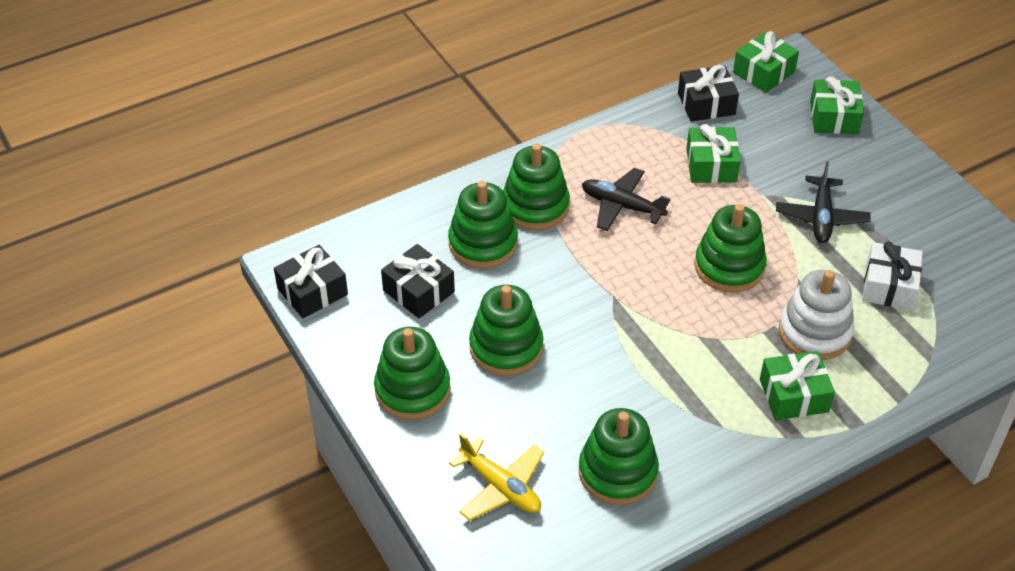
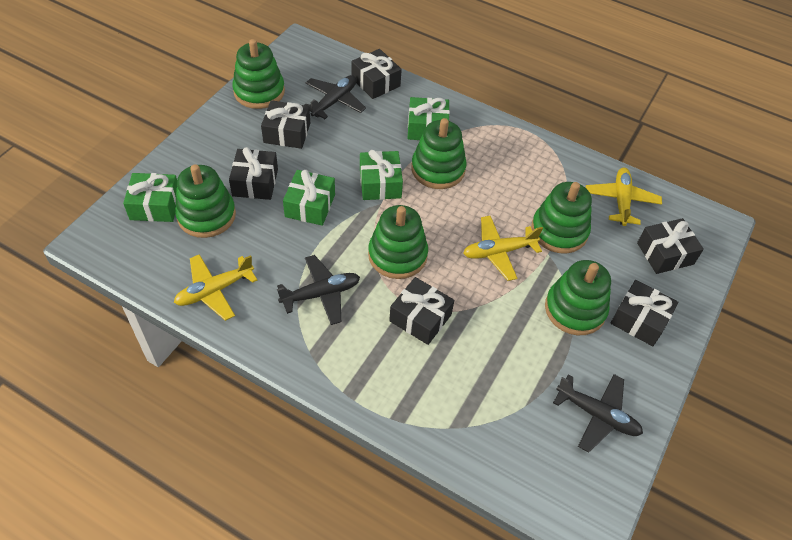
black gift: 3 -> 6
black plane: 2 -> 3
white gift: 1 -> 0
white stacking toy: 1 -> 0
yellow plane: 1 -> 3

